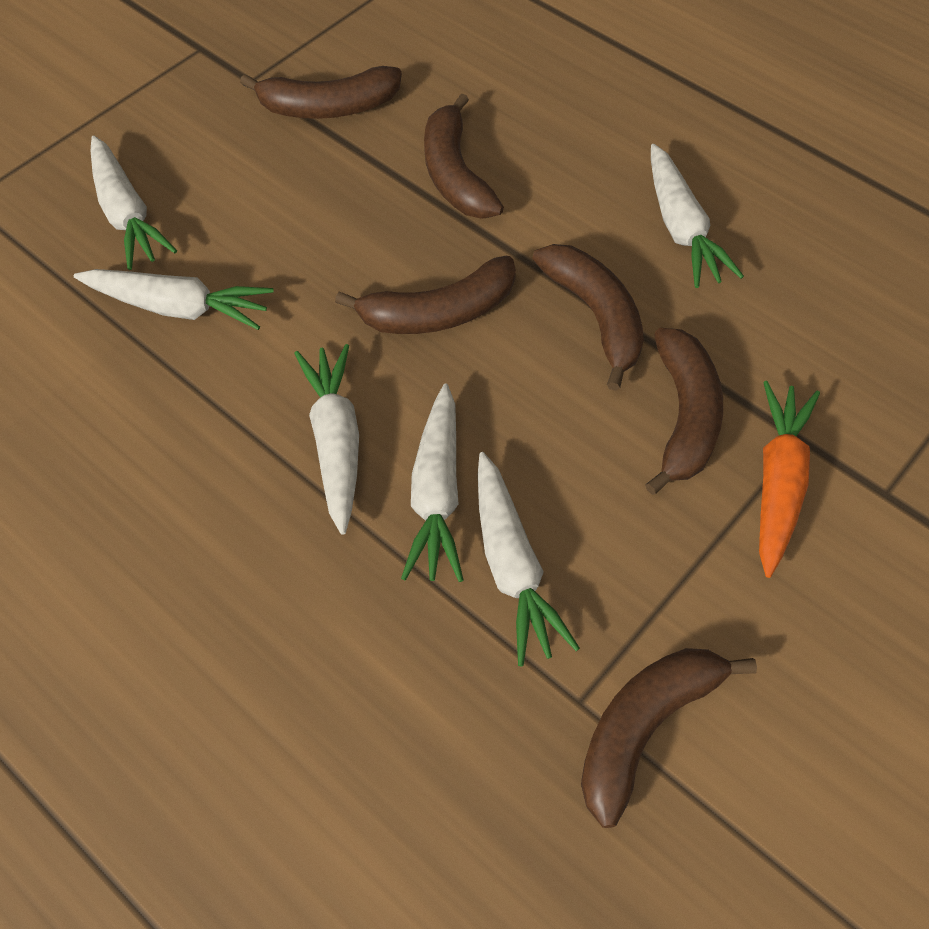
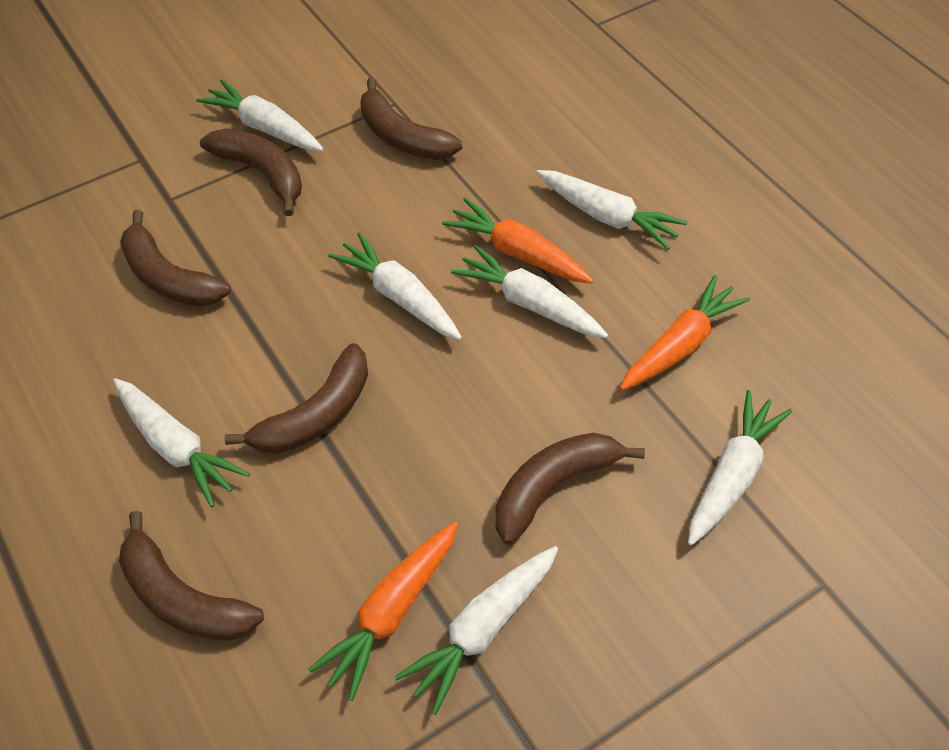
orange carrot: 1 -> 3
white carrot: 6 -> 7

